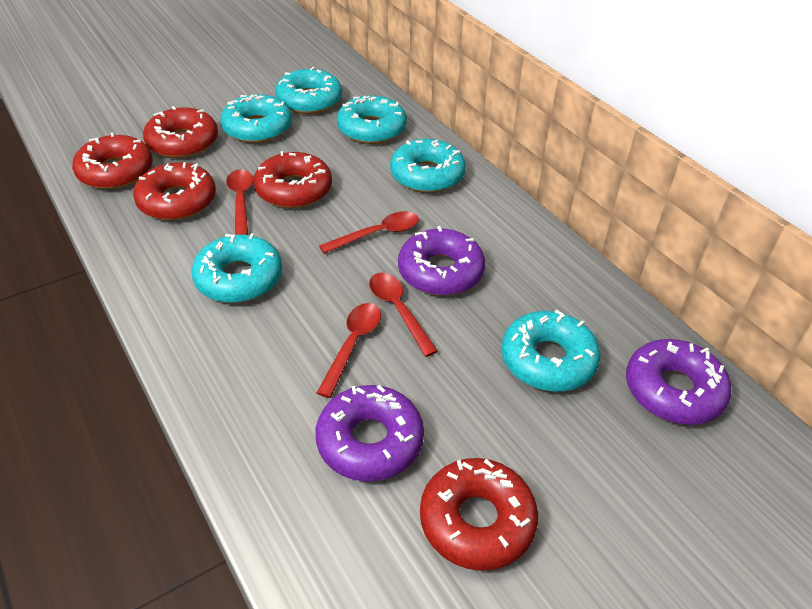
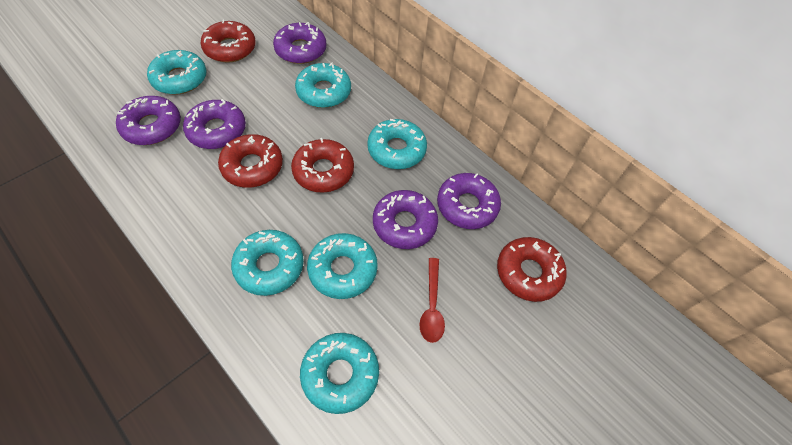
purple donut: 3 -> 5
red donut: 5 -> 4
red spoon: 4 -> 1

